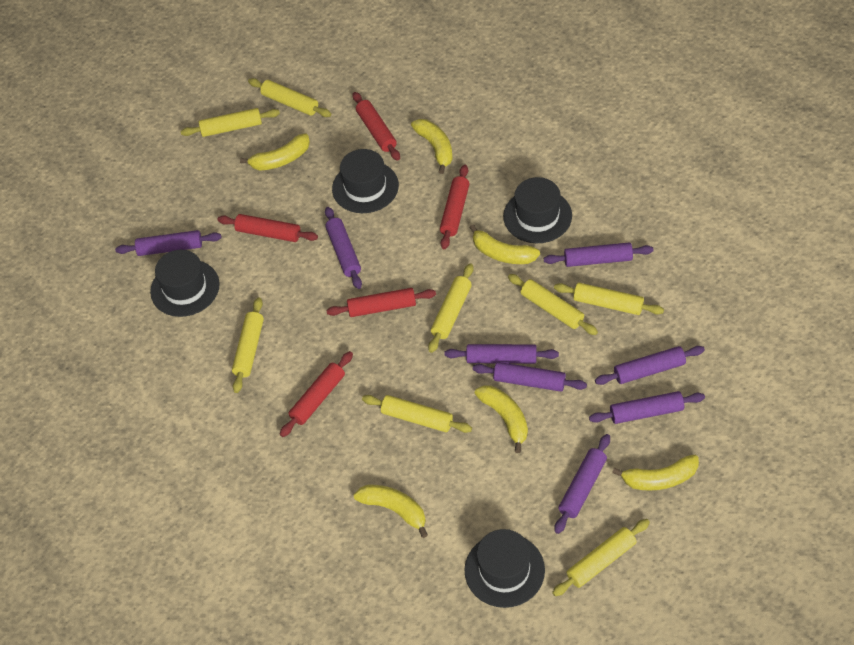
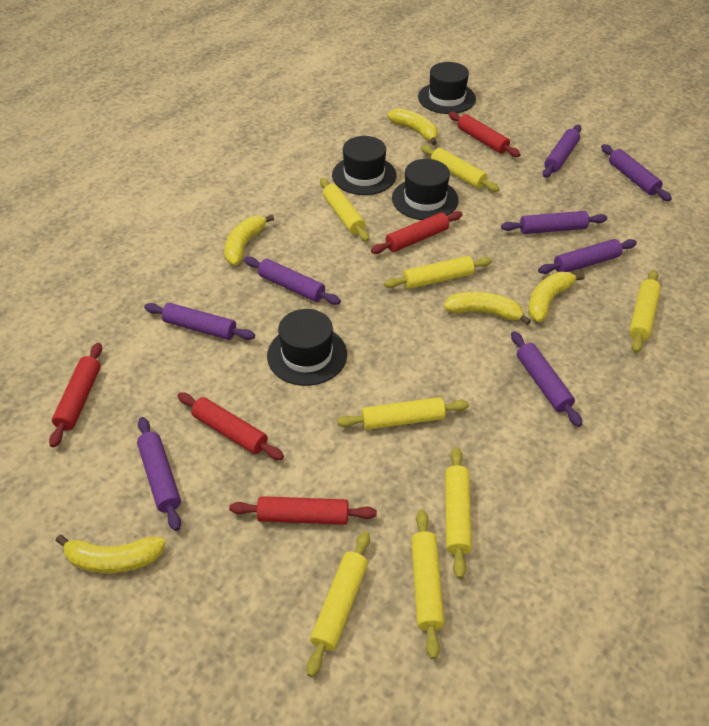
yellow banana: 6 -> 5

